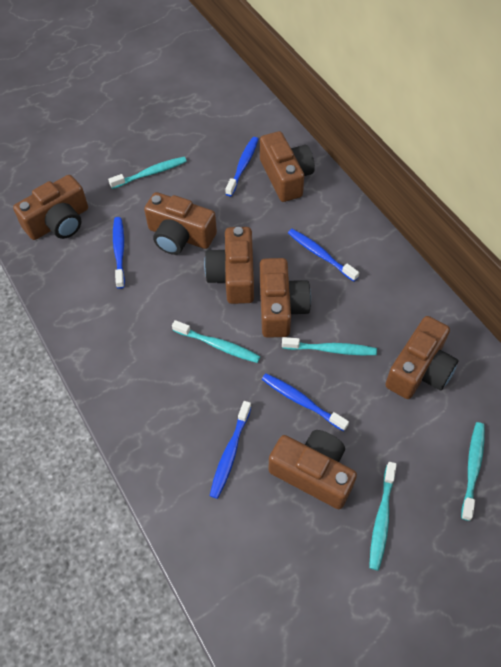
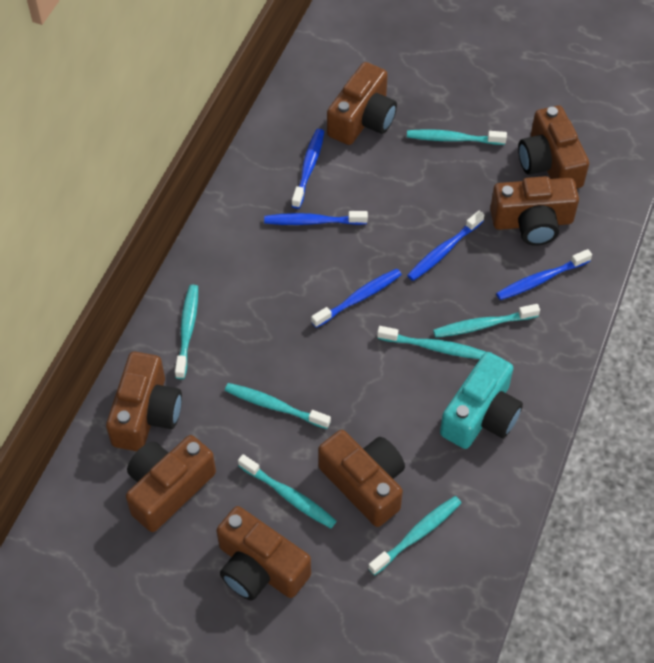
turquoise camera: 0 -> 1
turquoise toothbrush: 5 -> 7

